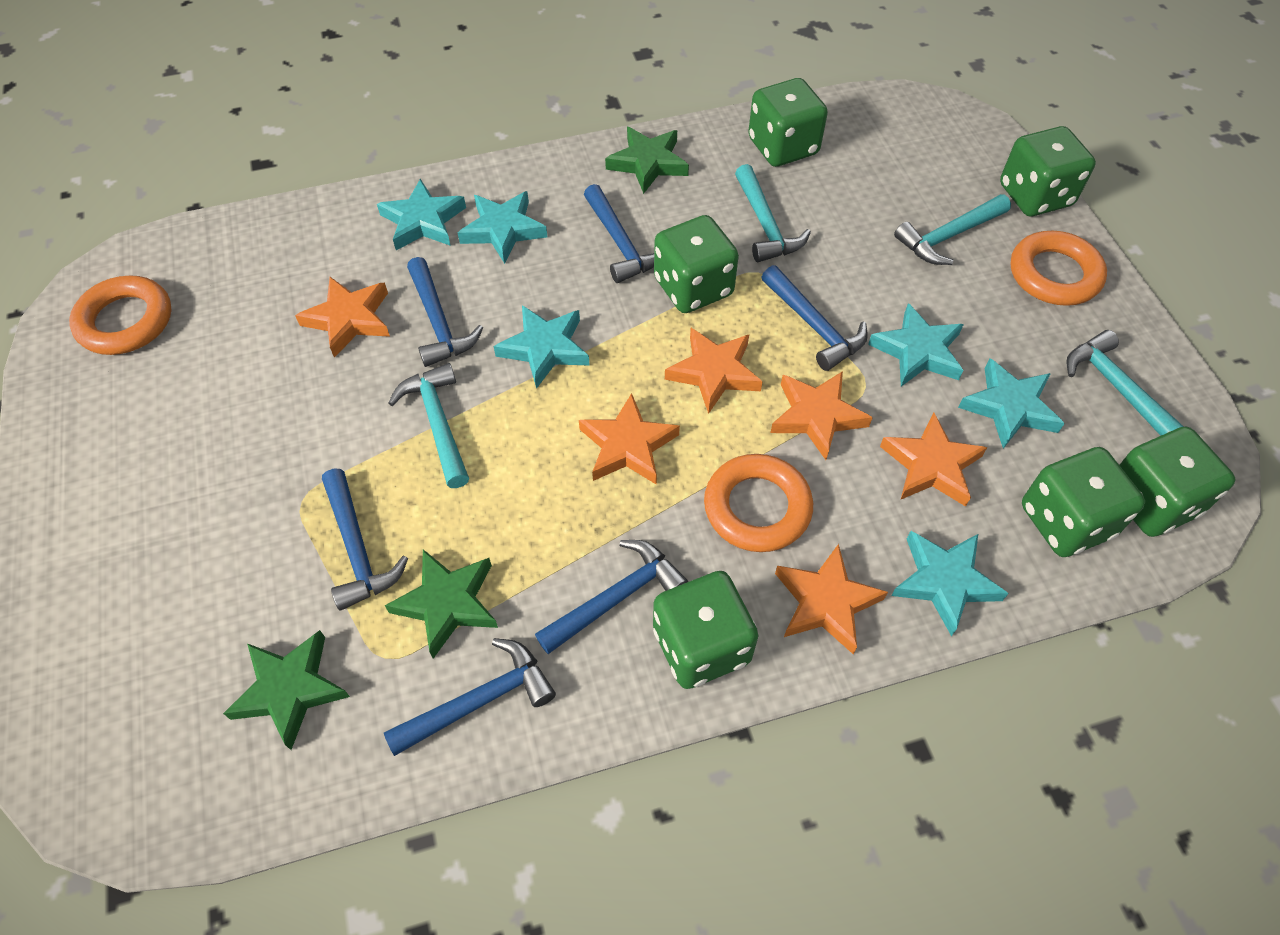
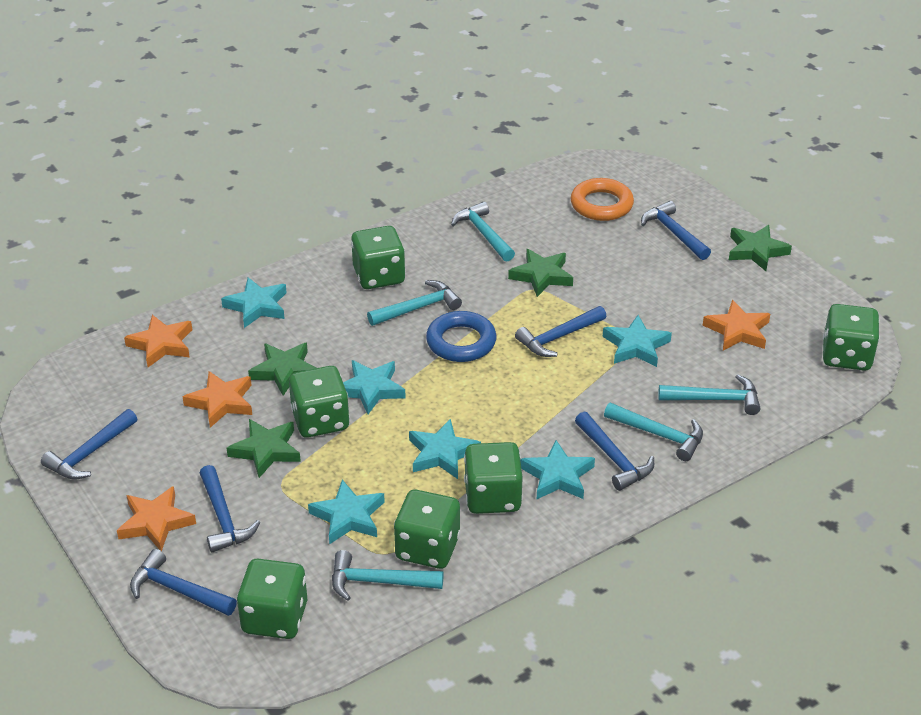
blue ring: 0 -> 1
green star: 3 -> 4
orange ring: 3 -> 1
orange star: 6 -> 4
turquoise hammer: 4 -> 5

